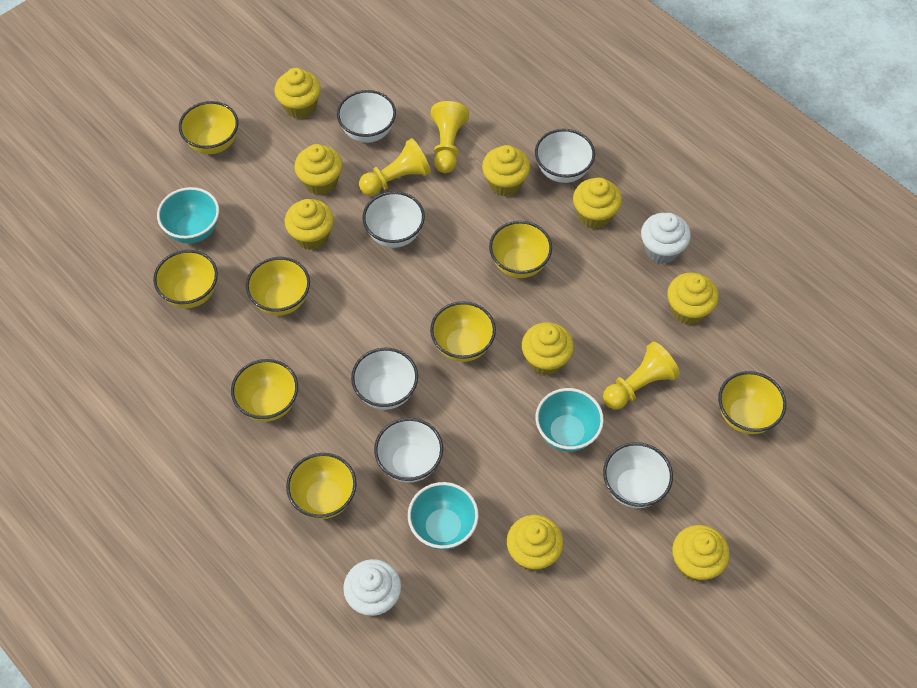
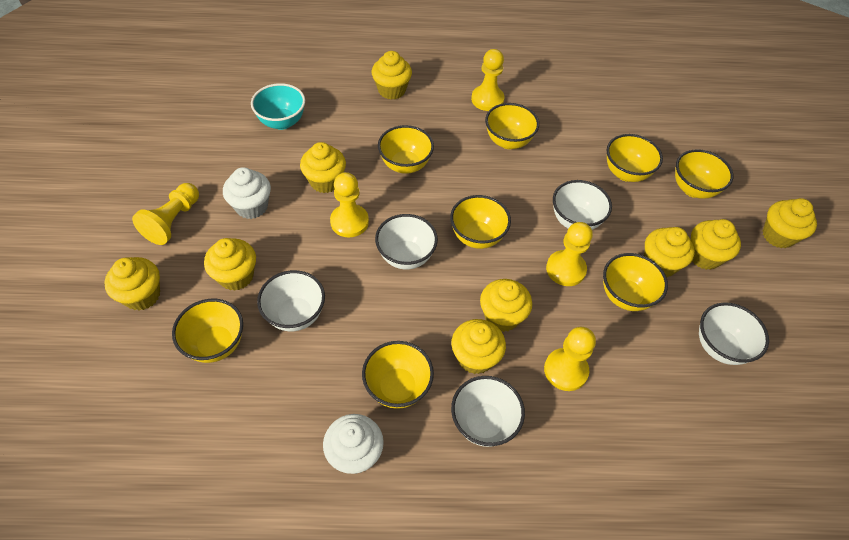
turquoise bowl: 3 -> 1
white bowl: 6 -> 5
yellow pawn: 3 -> 5

